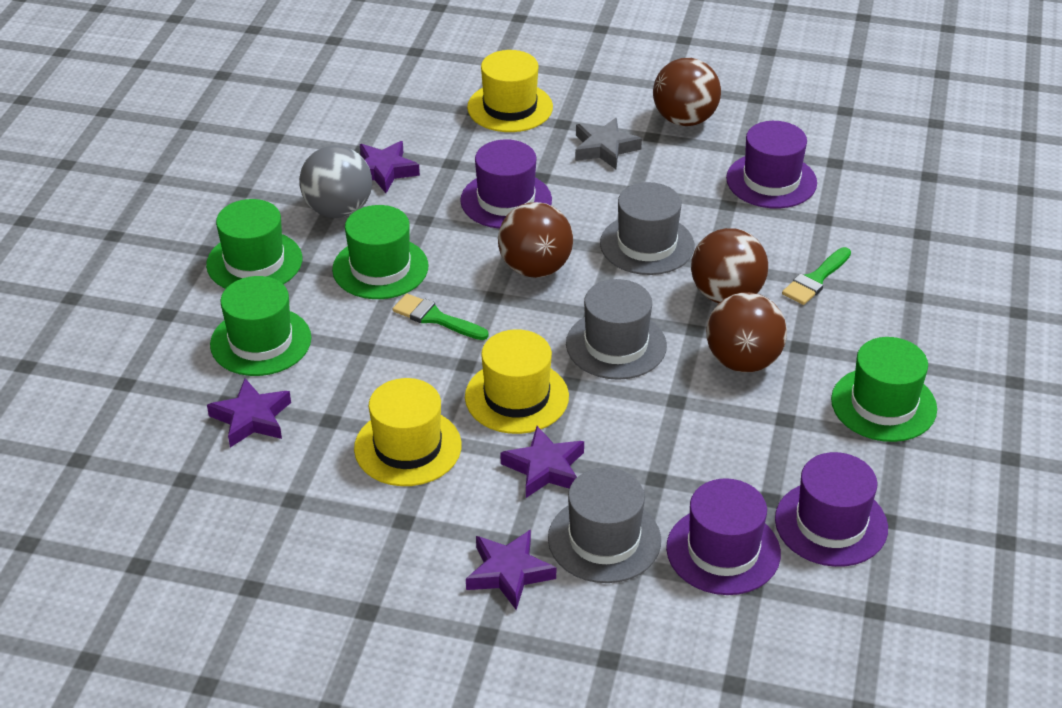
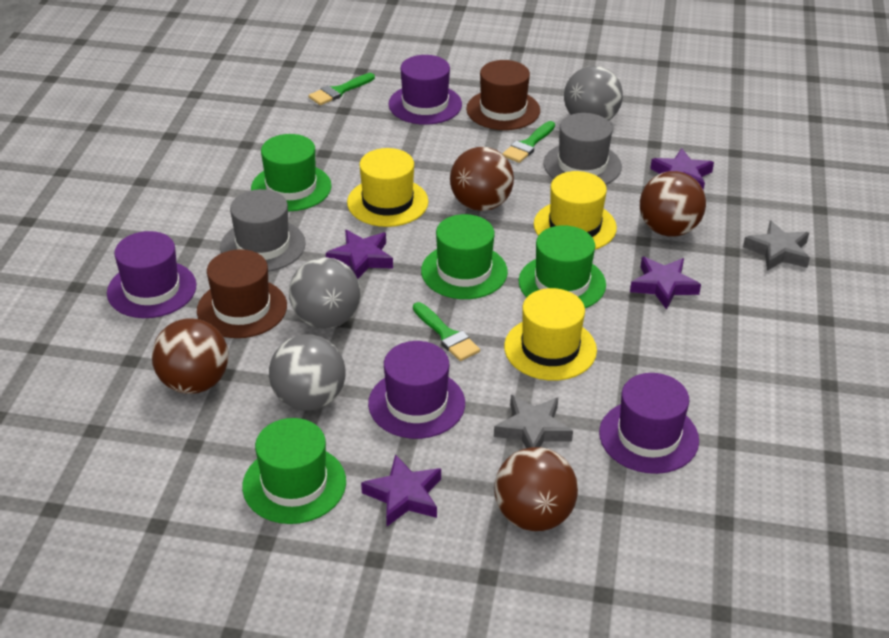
brown hat: 0 -> 2
green brush: 2 -> 3
grey ball: 1 -> 3
grey hat: 3 -> 2
grey star: 1 -> 2

